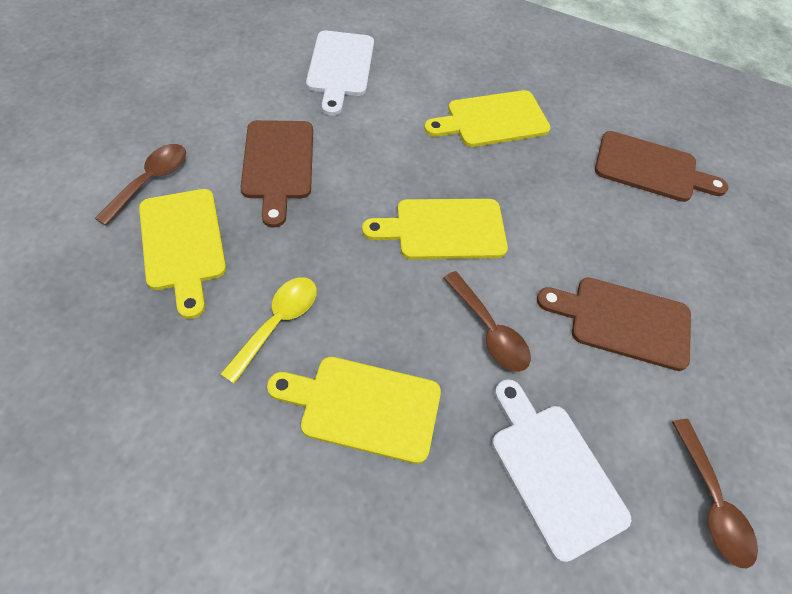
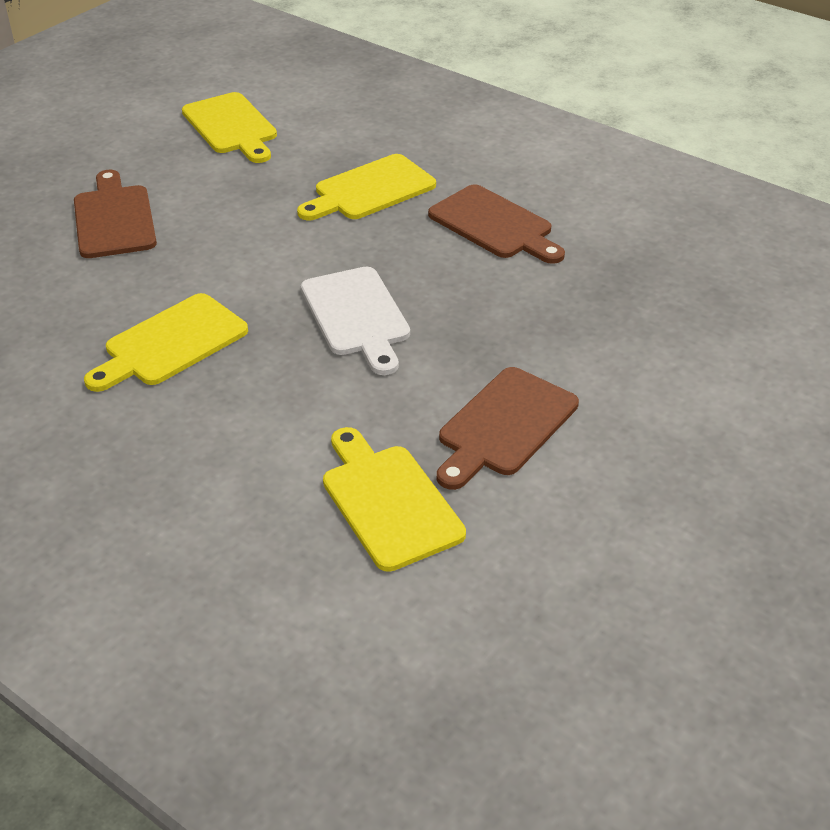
brown spoon: 3 -> 0
white cutting board: 2 -> 1
yellow spoon: 1 -> 0

